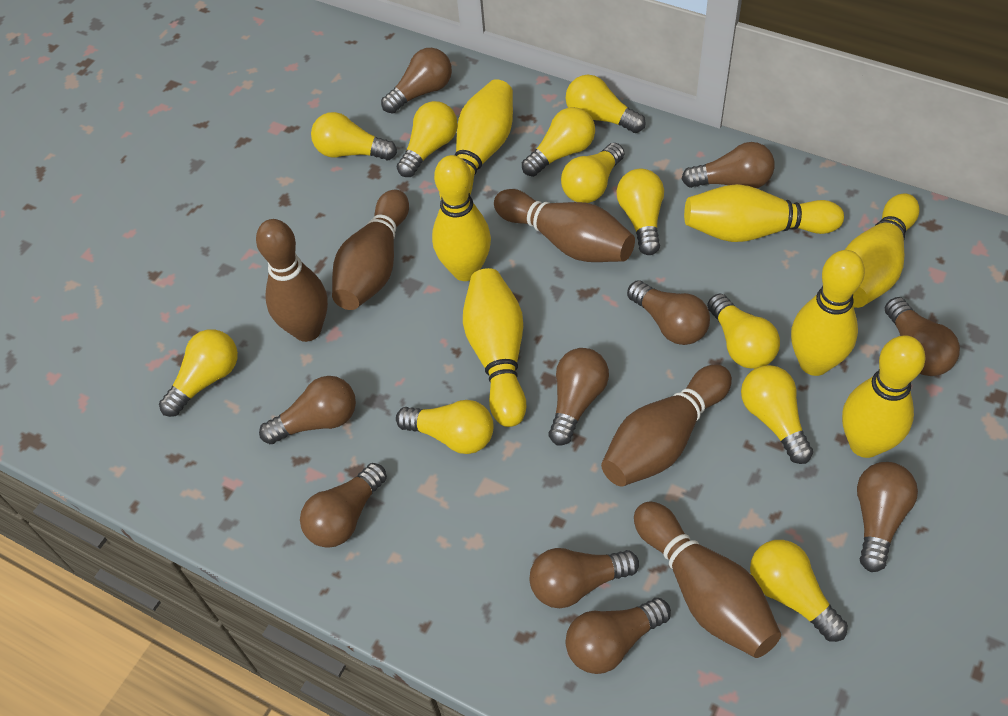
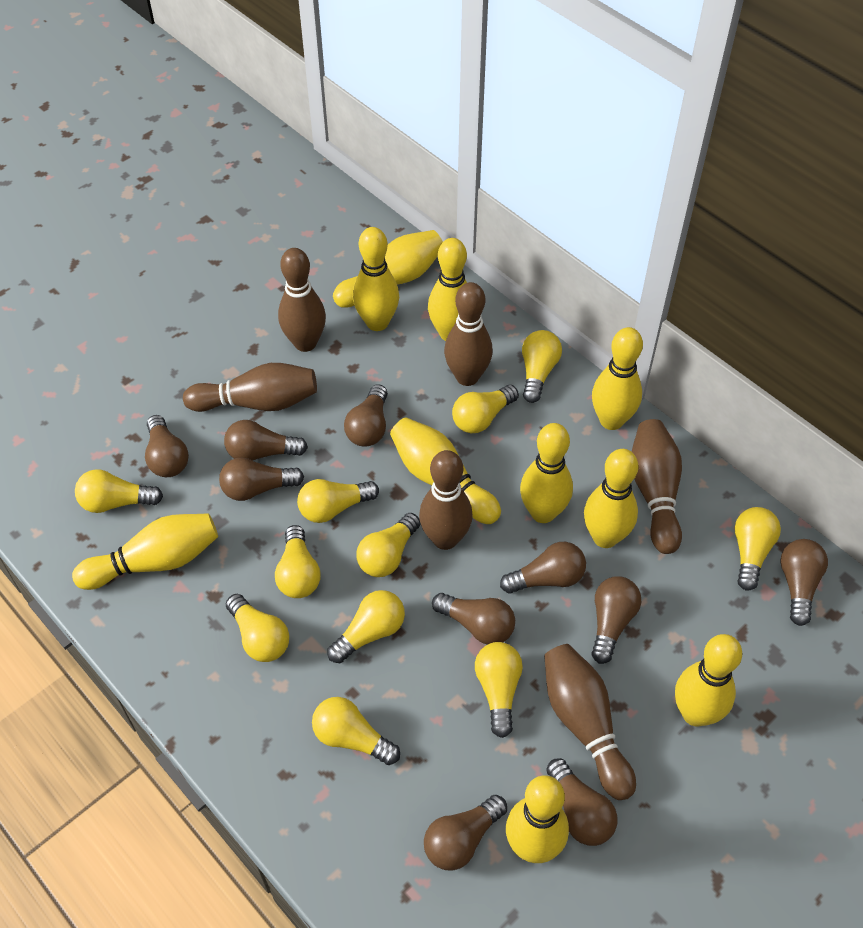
brown bowling pin: 5 -> 6
yellow bowling pin: 7 -> 10

